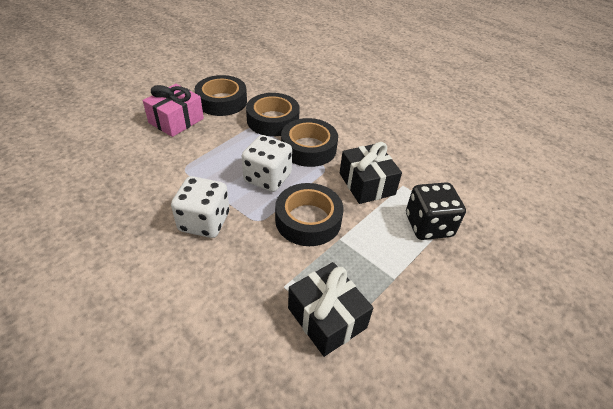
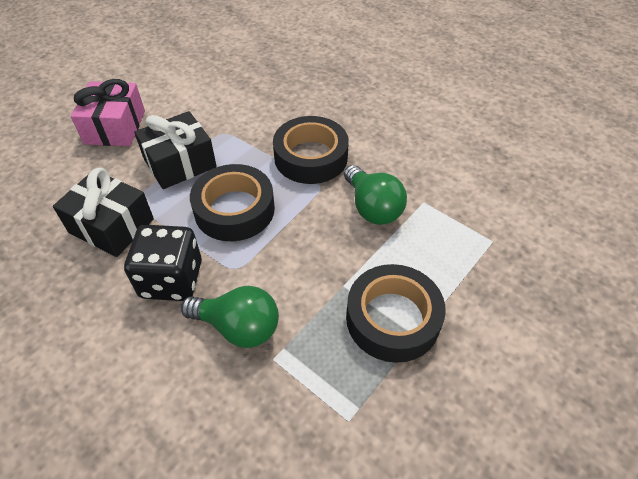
black tape: 4 -> 3
green light bulb: 0 -> 2
white dice: 2 -> 0

